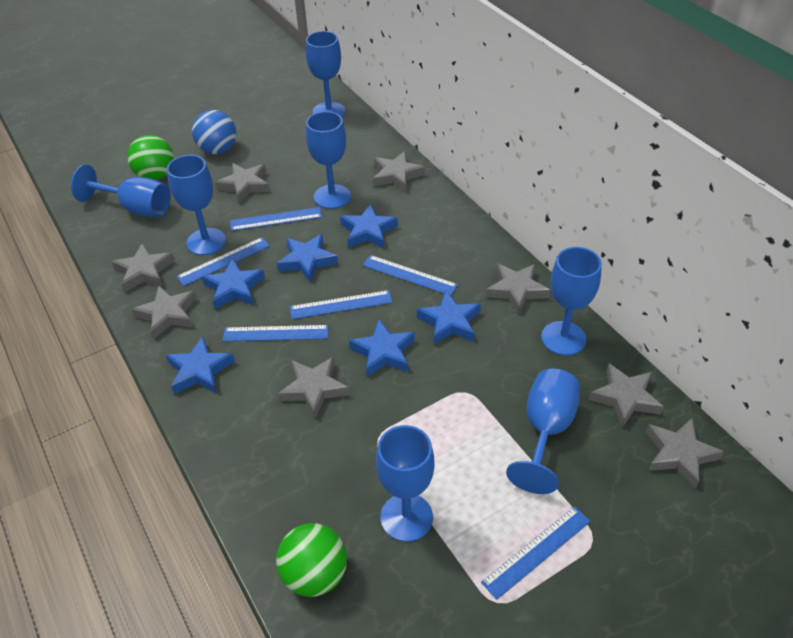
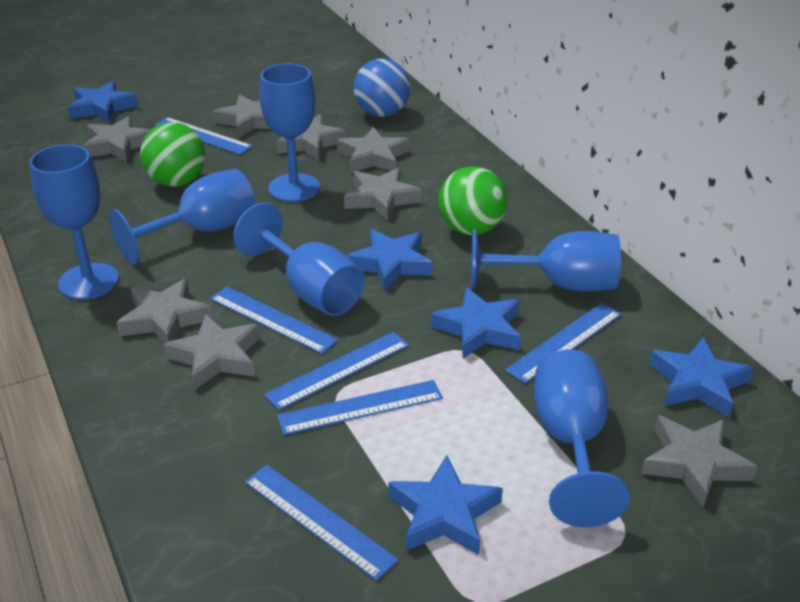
blue goblet: 7 -> 6
blue star: 6 -> 5

